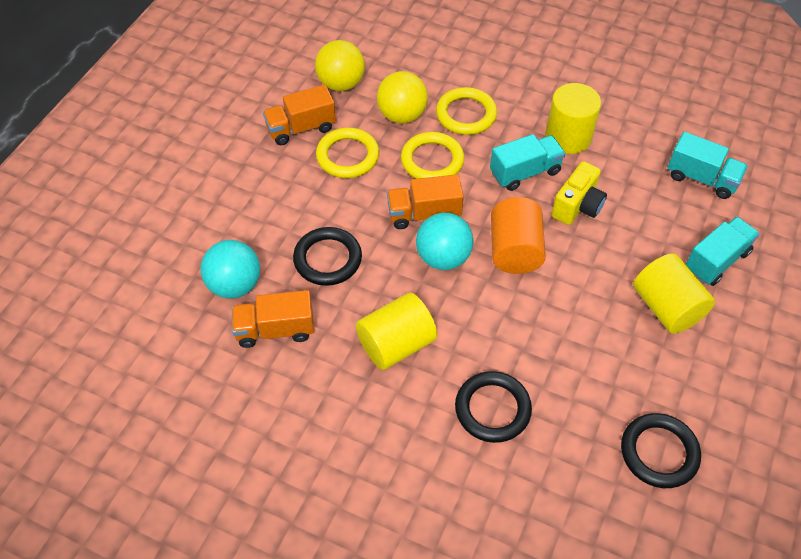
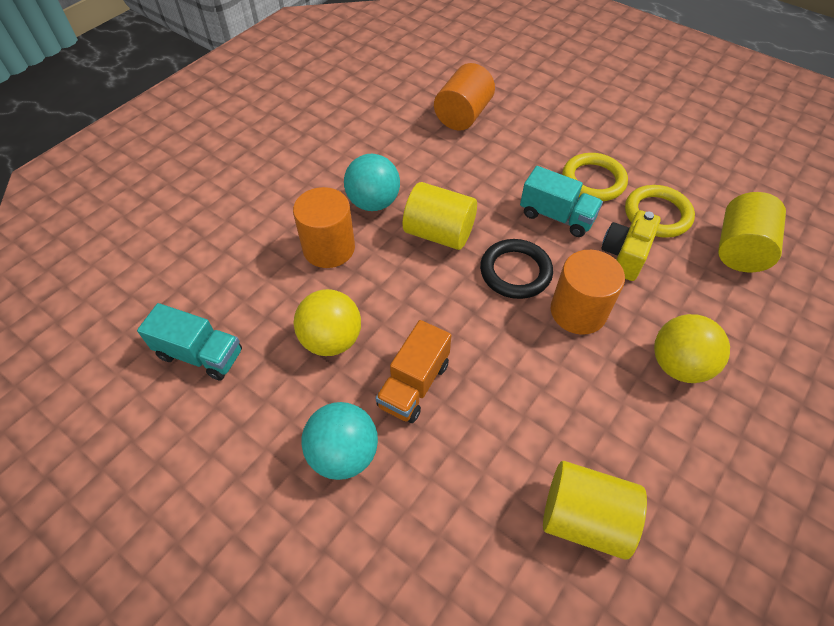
black ring: 3 -> 1
orange cylinder: 1 -> 3
orange truck: 3 -> 1
turquoise truck: 3 -> 2
yellow ring: 3 -> 2

